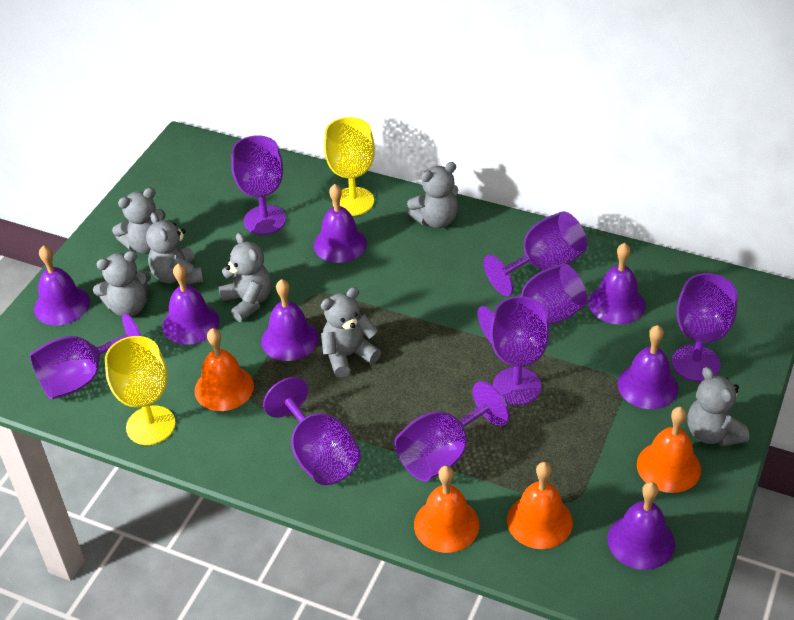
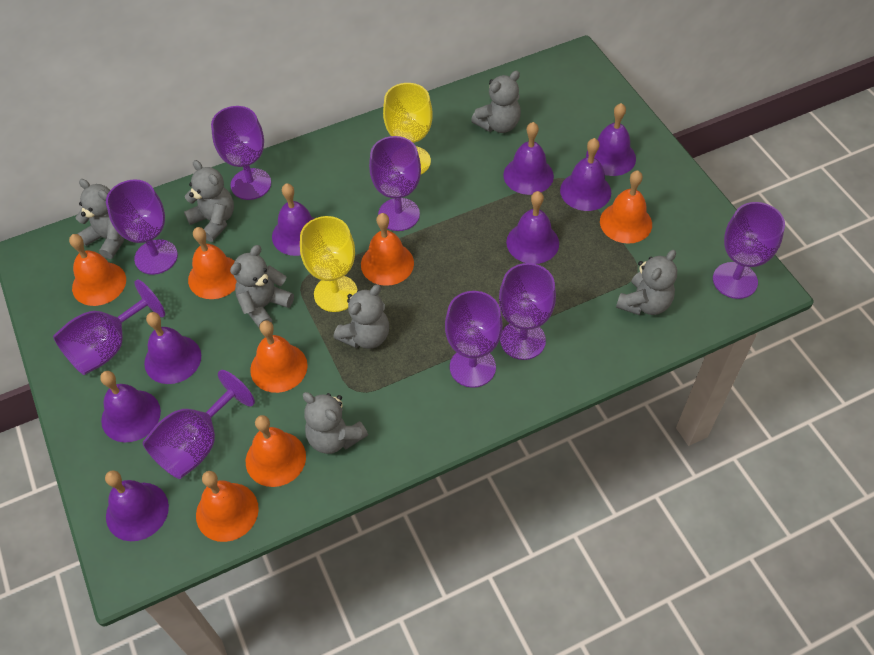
orange bell: 4 -> 7
purple bell: 7 -> 8

